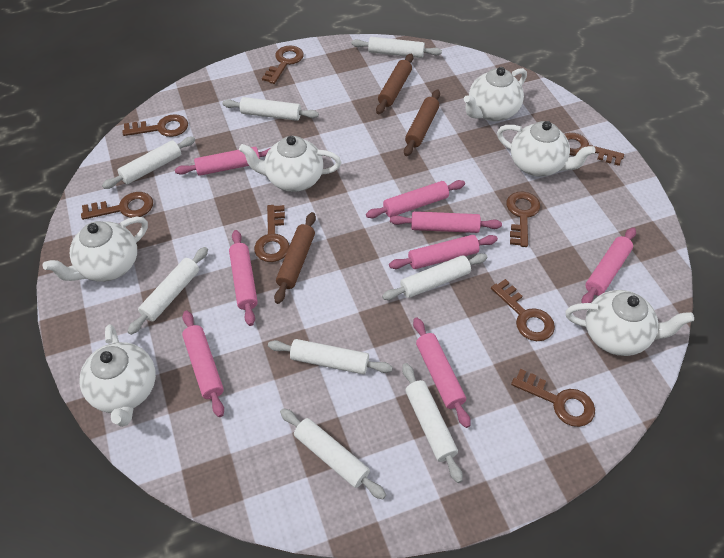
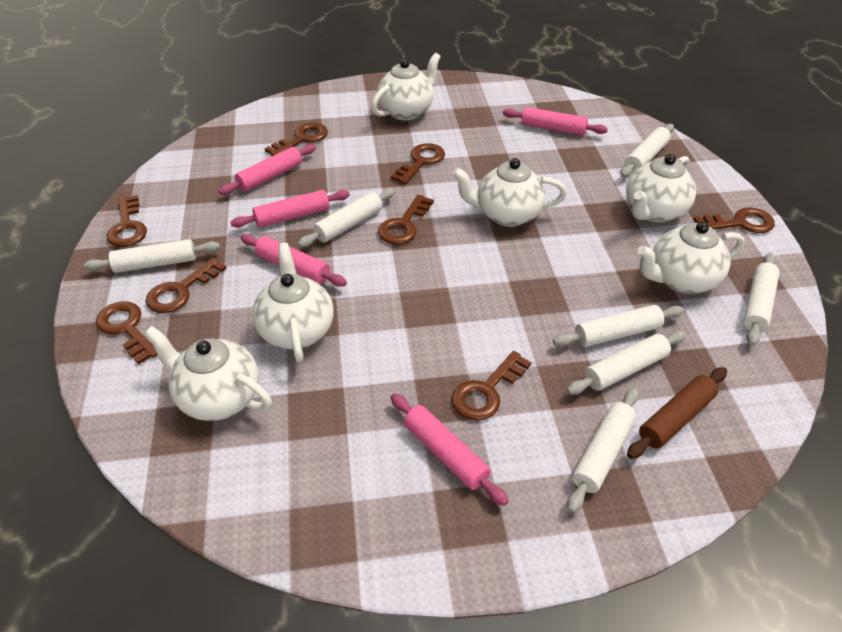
brown rolling pin: 3 -> 1
pink rolling pin: 8 -> 5
white rolling pin: 8 -> 7

